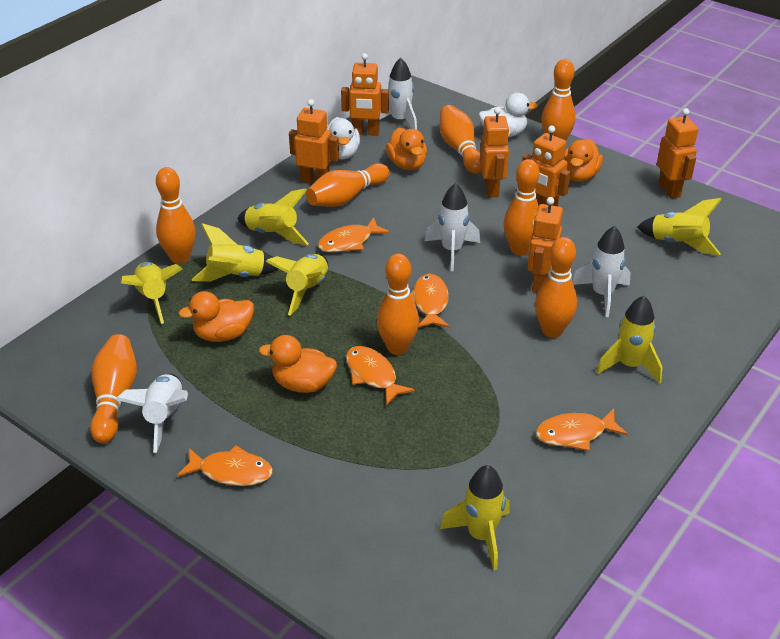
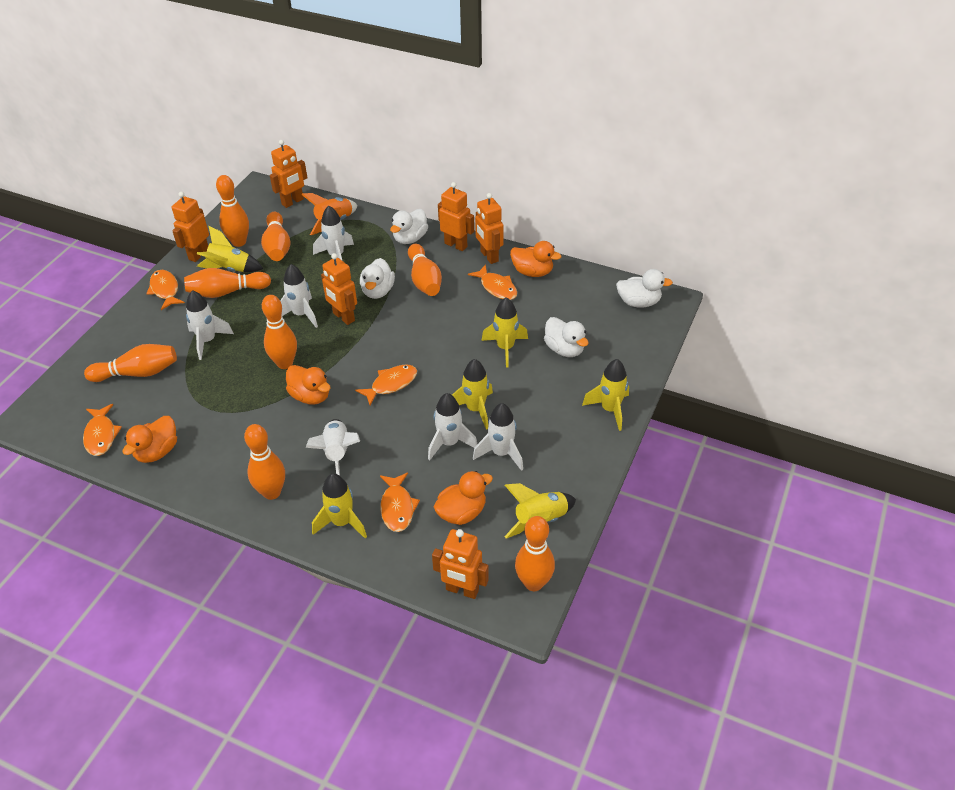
orange rocket: 0 -> 1
white duck: 2 -> 4
white rocket: 4 -> 6
yellow rocket: 7 -> 6

